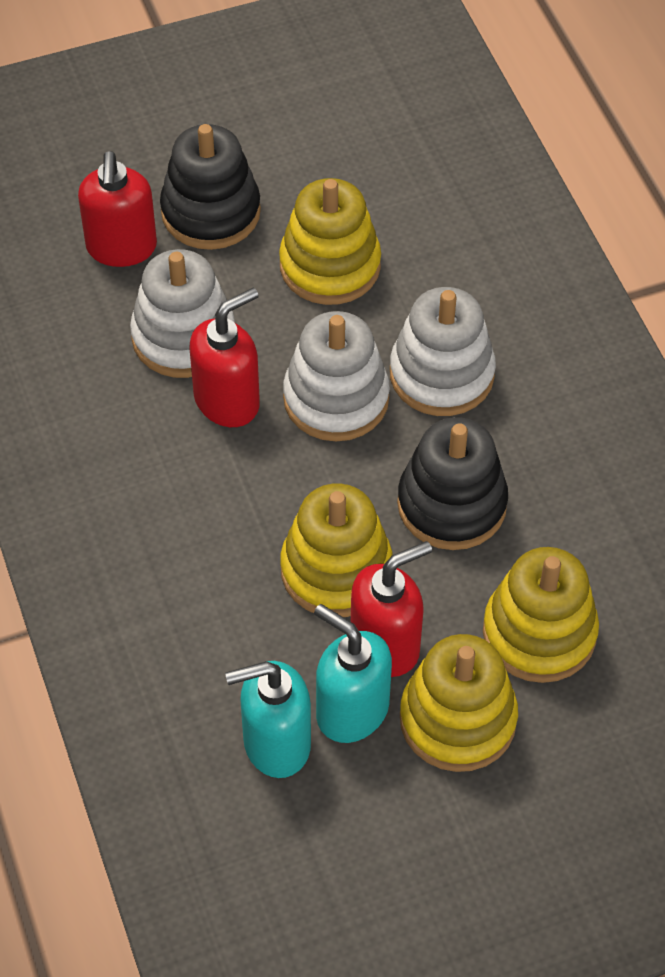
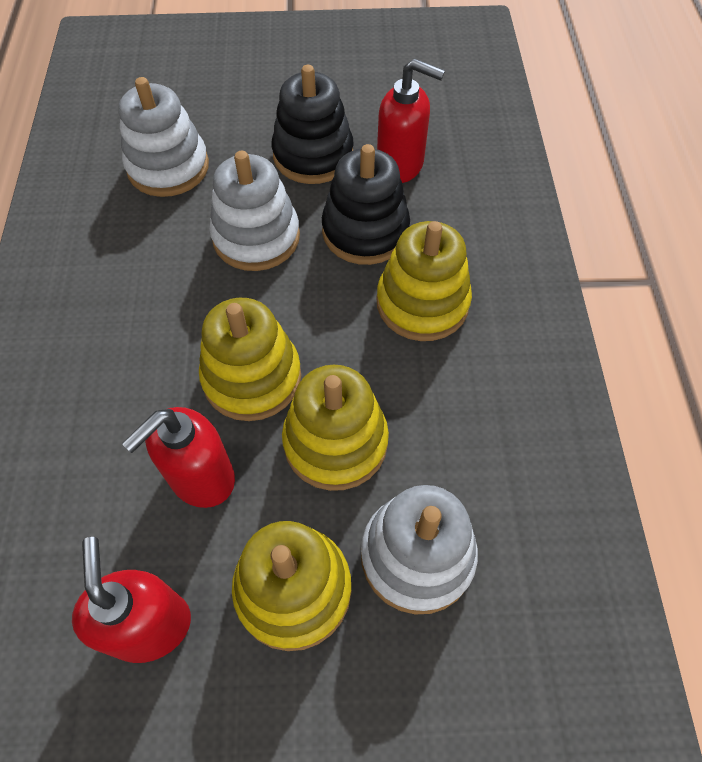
turquoise soap dispenser: 2 -> 0

